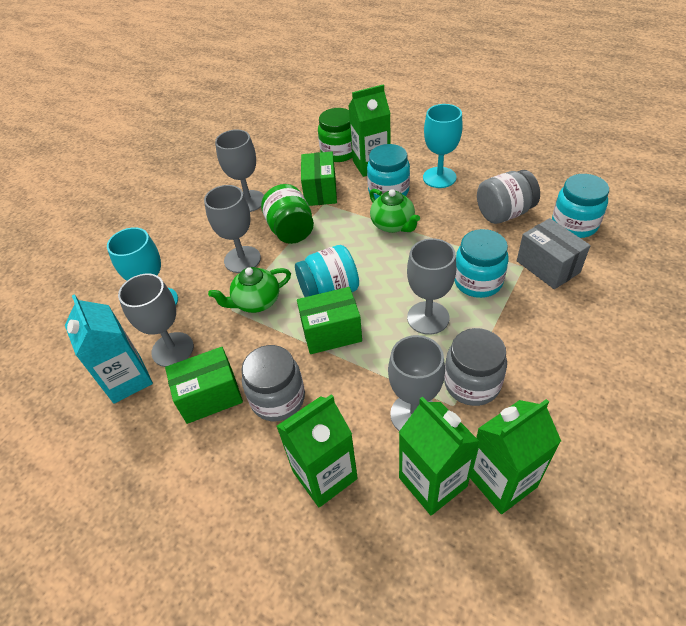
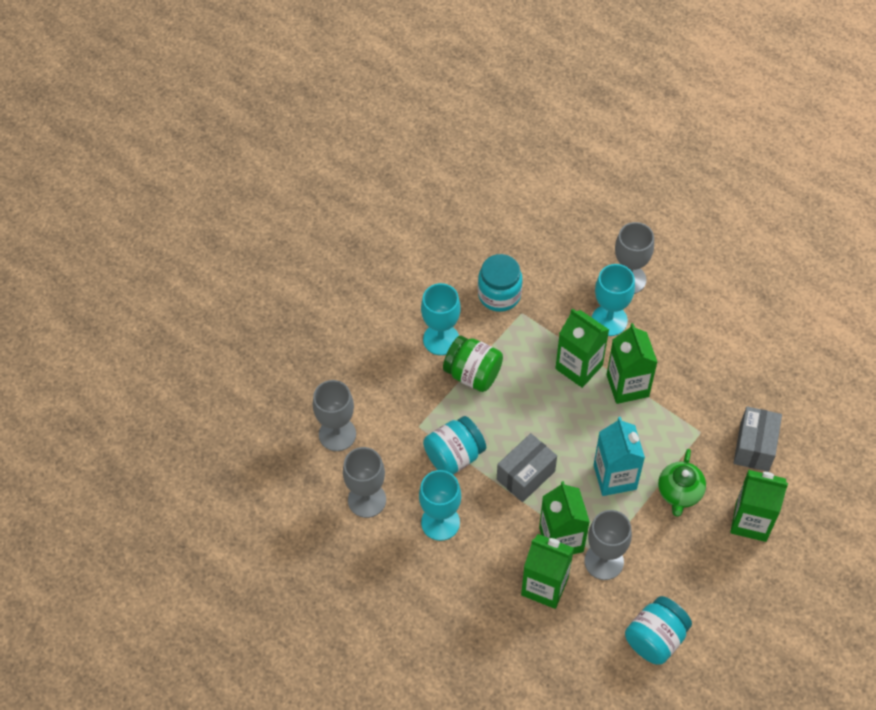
green box: 3 -> 0
green carton: 4 -> 5
green jar: 2 -> 1
green teapot: 2 -> 1
grey box: 1 -> 2
grey goblet: 5 -> 4
grey jar: 3 -> 0
turquoise goblet: 2 -> 3
turquoise jar: 4 -> 3

